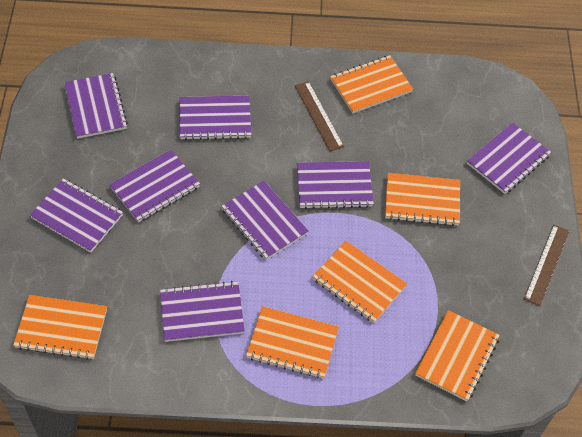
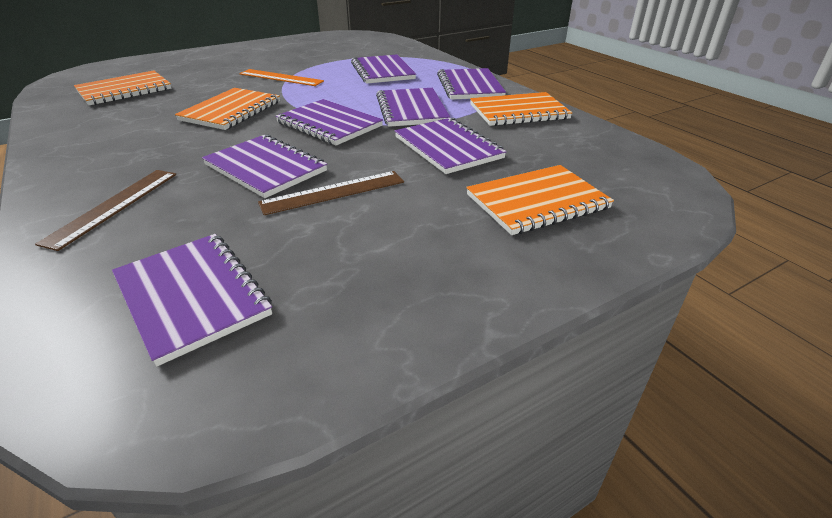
orange notebook: 6 -> 4
orange ruler: 0 -> 1
purple notebook: 8 -> 7

